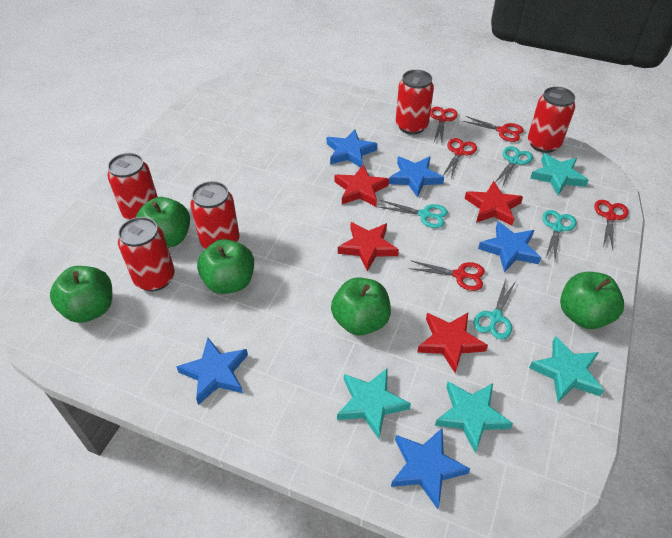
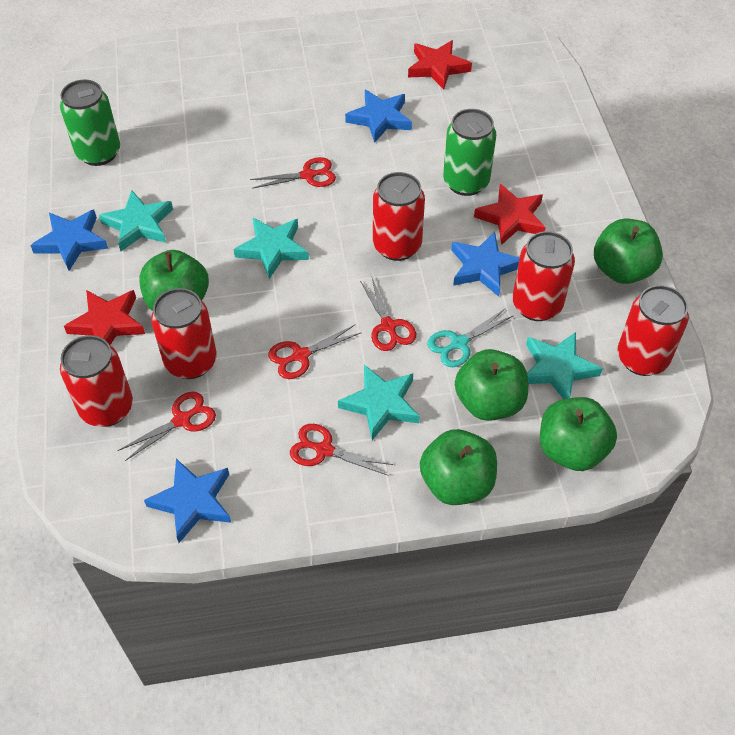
blue star: 5 -> 4
green can: 0 -> 2
red star: 4 -> 3
turquoise scissors: 4 -> 1

